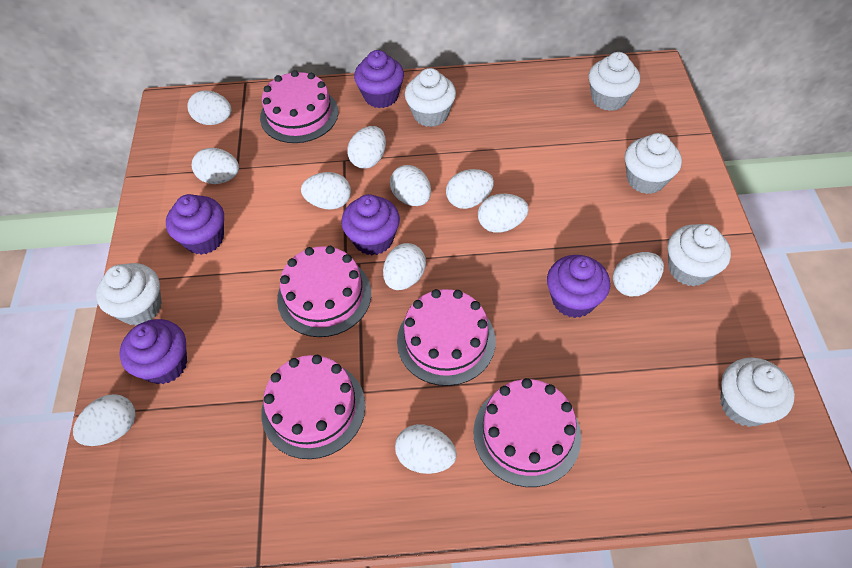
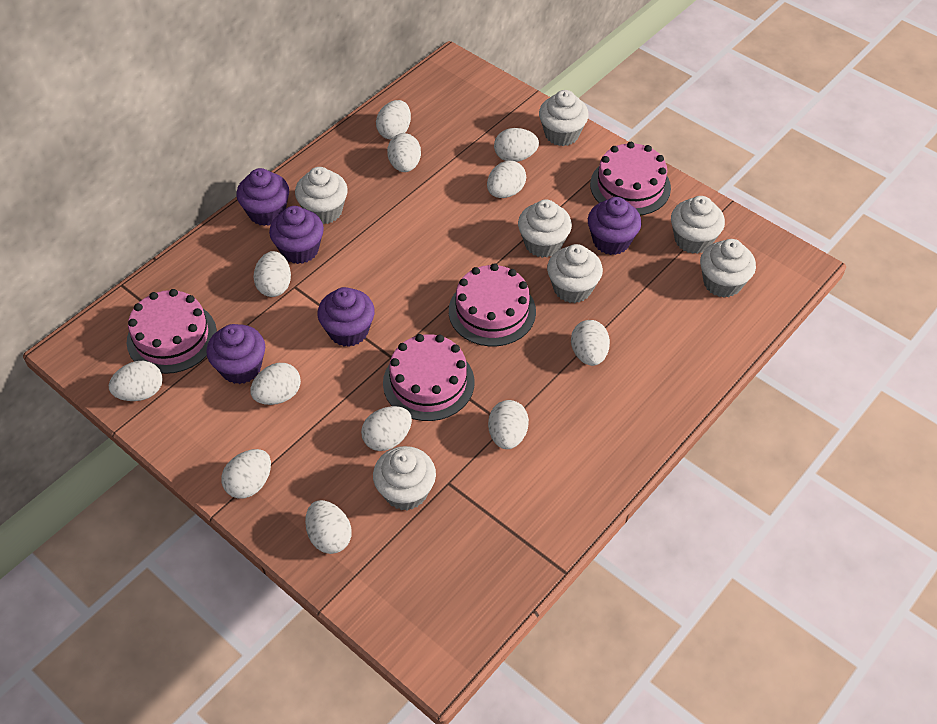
pink cake: 5 -> 4
white cupcake: 6 -> 7
white egg: 11 -> 12

